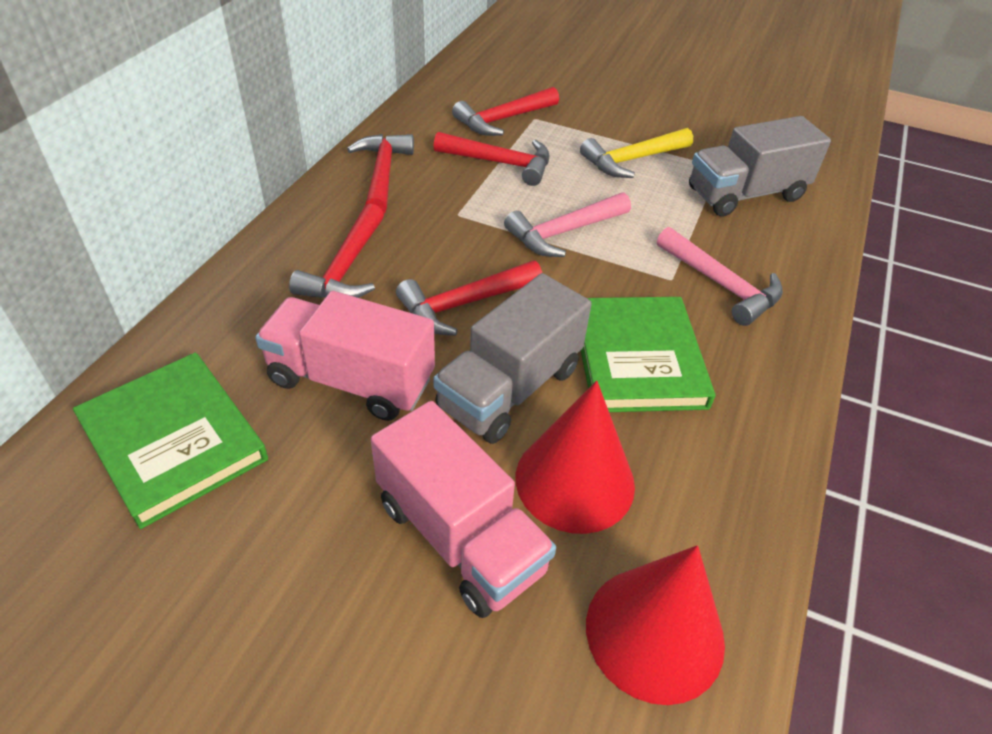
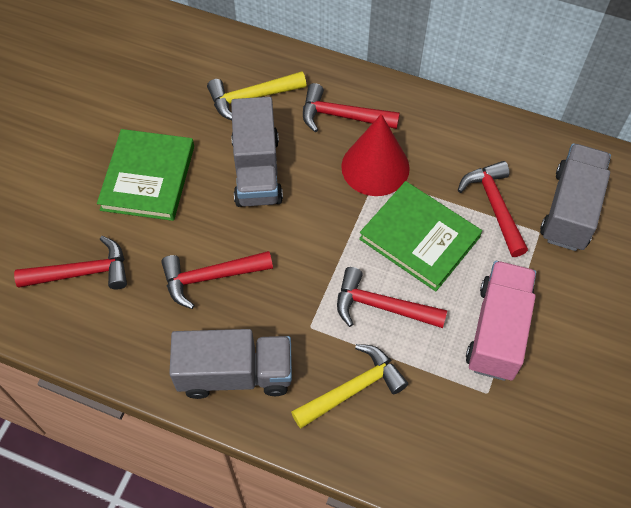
grey truck: 2 -> 3
pink hammer: 2 -> 0
pink truck: 2 -> 1
red cone: 2 -> 1
yellow hammer: 1 -> 2

